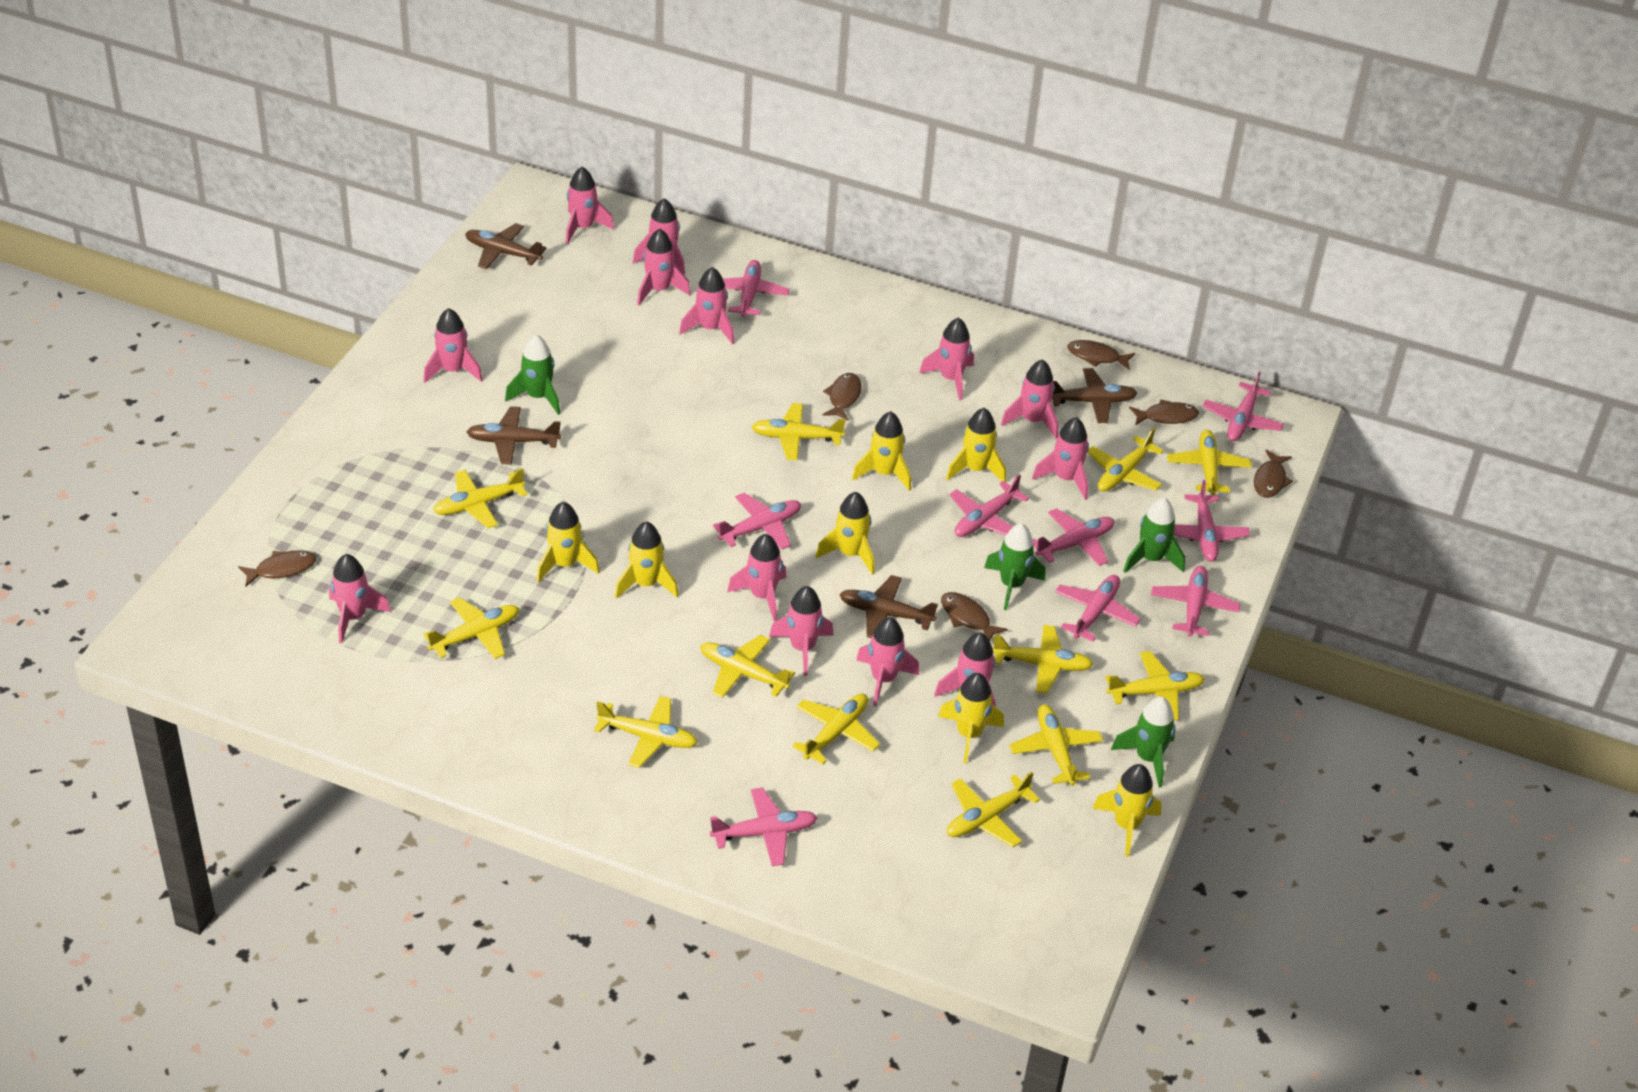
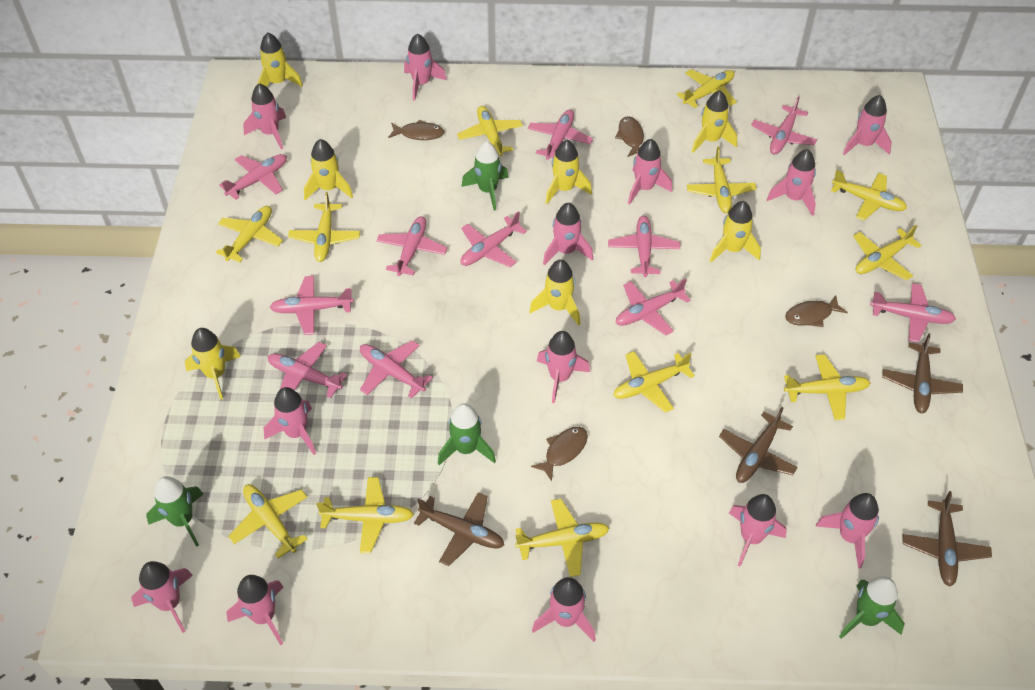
brown fish: 6 -> 4
pink plane: 9 -> 11

